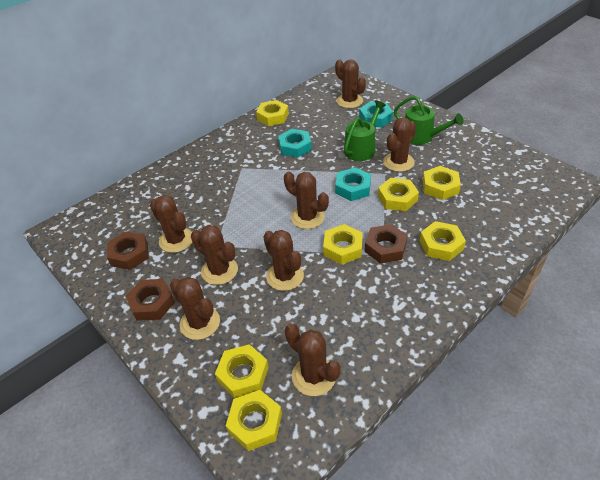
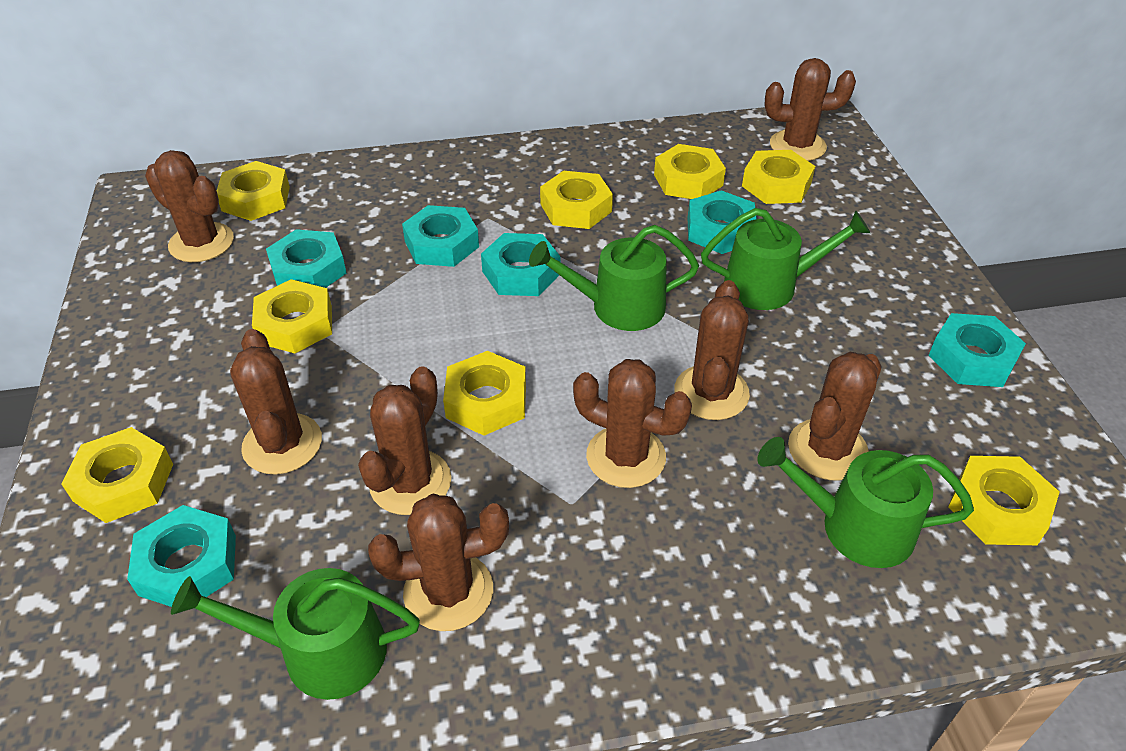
brown nut: 3 -> 0
green watering can: 2 -> 4
turquoise nut: 3 -> 6
yellow nut: 7 -> 8

